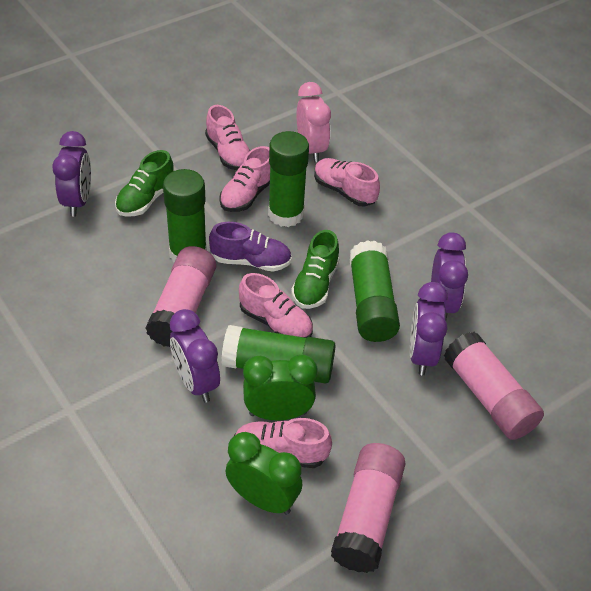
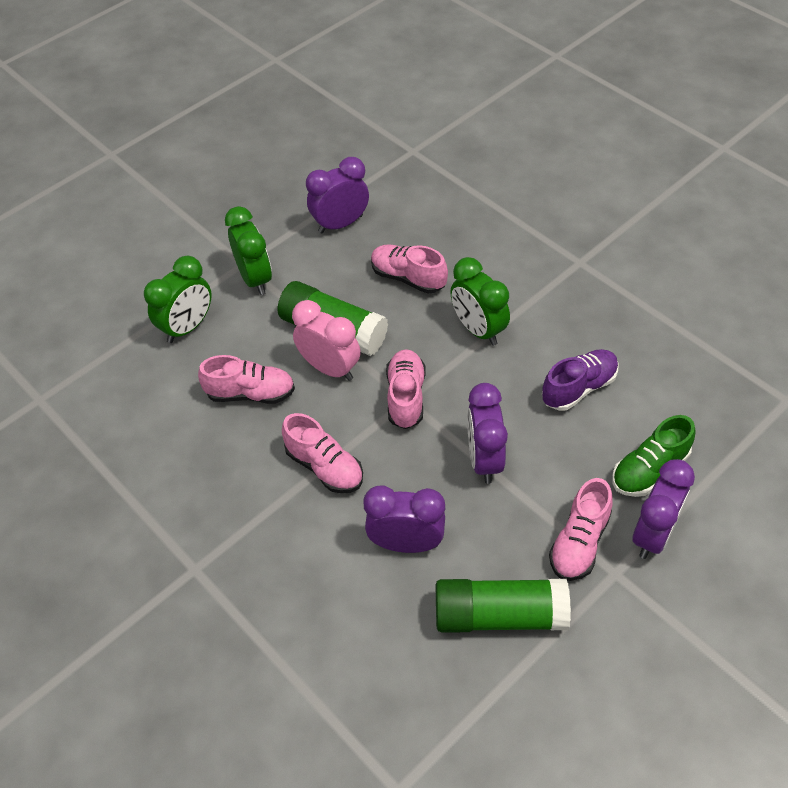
green clock: 2 -> 3
green glue stick: 4 -> 2
green shoe: 2 -> 1
pink glue stick: 3 -> 0

